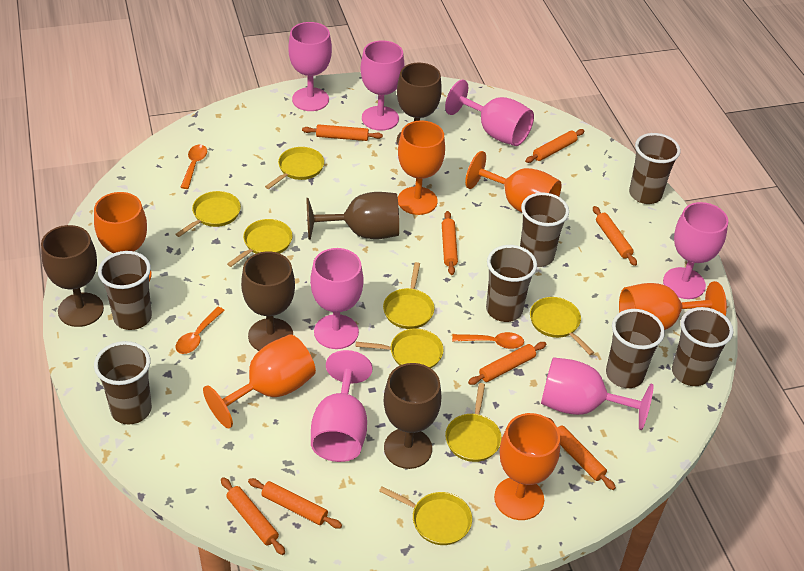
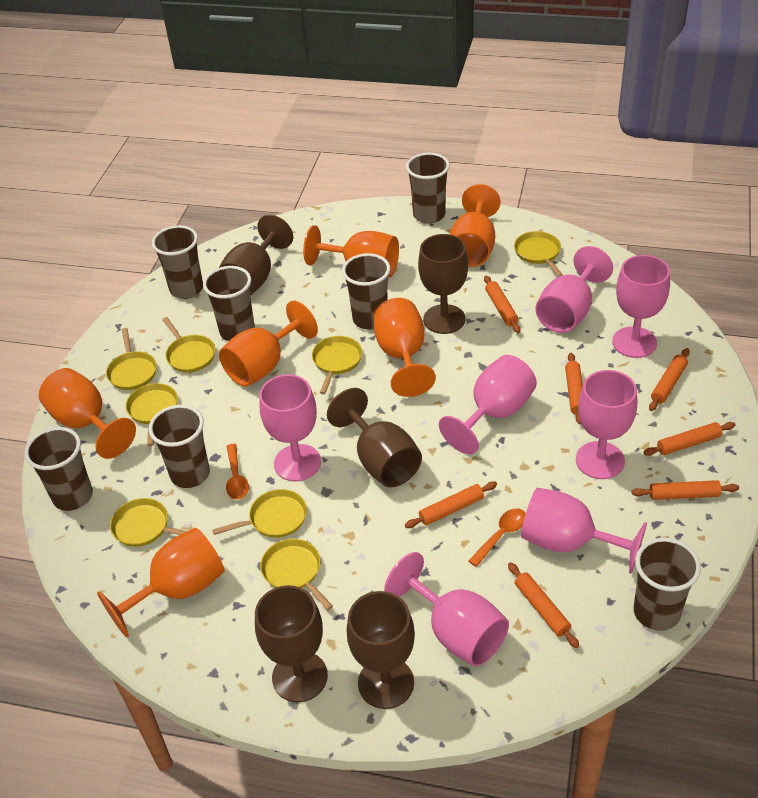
orange rolling pin: 8 -> 7
orange spoon: 3 -> 2

